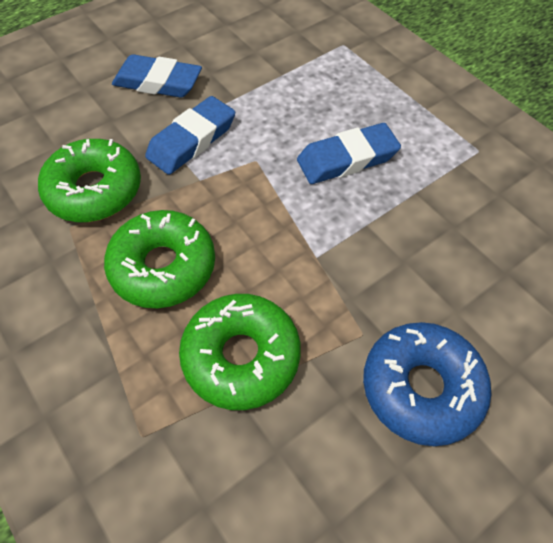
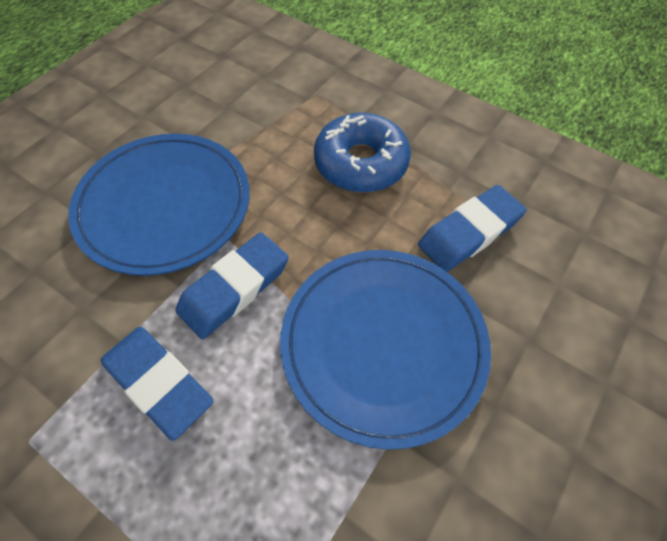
blue plate: 0 -> 2
green donut: 3 -> 0

